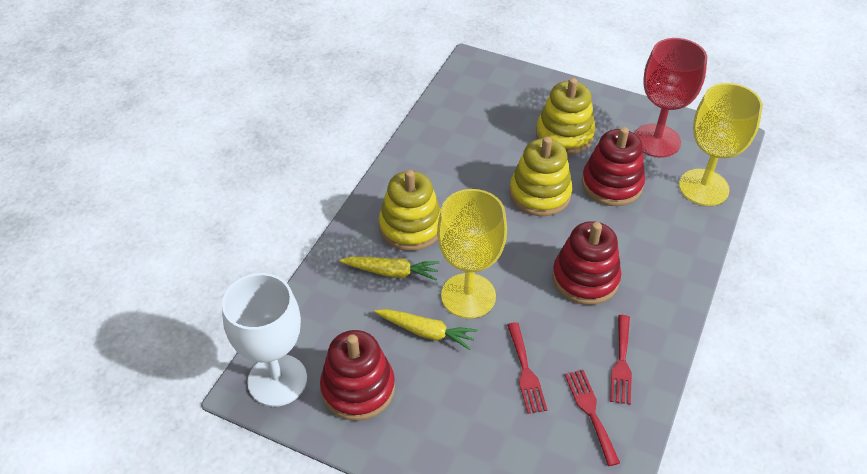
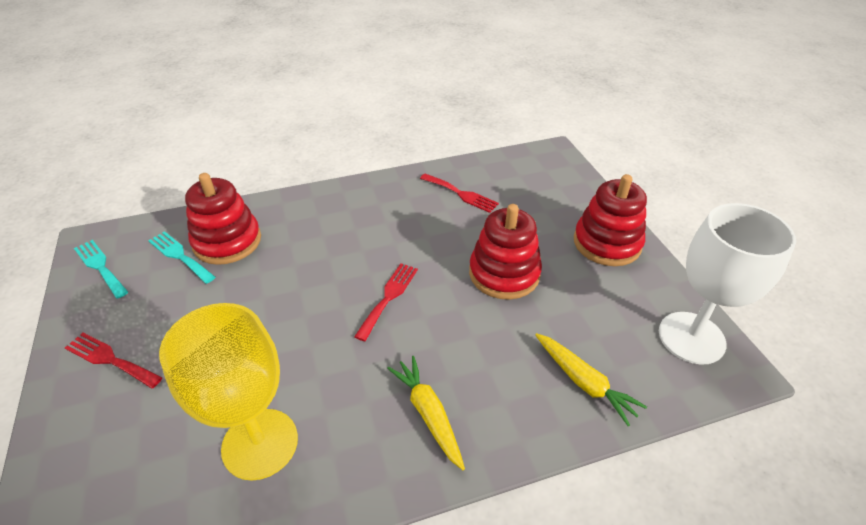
red goblet: 1 -> 0
turquoise fork: 0 -> 2
yellow goblet: 2 -> 1
yellow stacking toy: 3 -> 0

